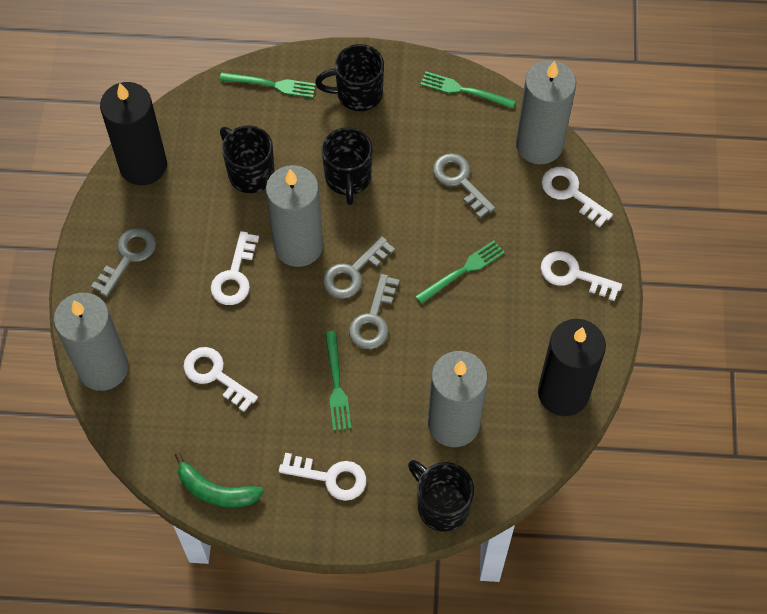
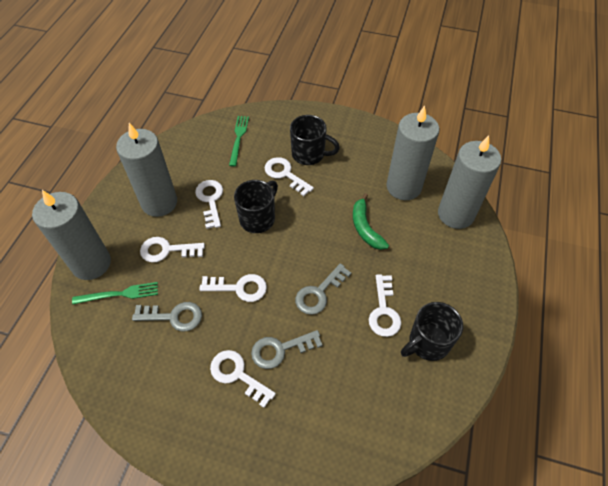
black candle: 2 -> 0
black mug: 4 -> 3
green fork: 4 -> 2
grey key: 4 -> 3
white key: 5 -> 6

